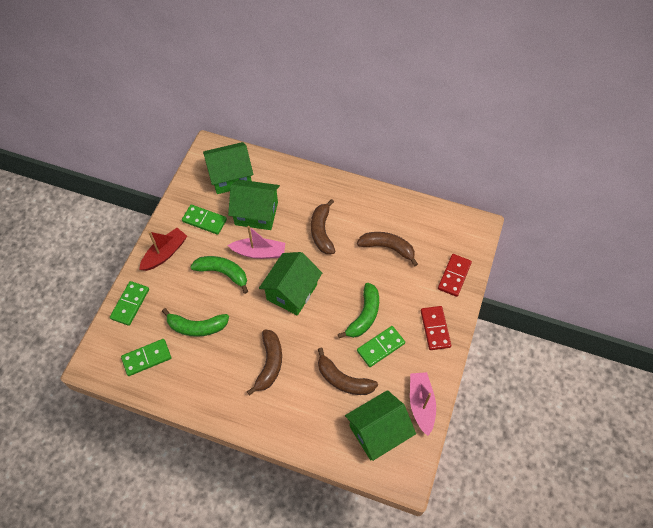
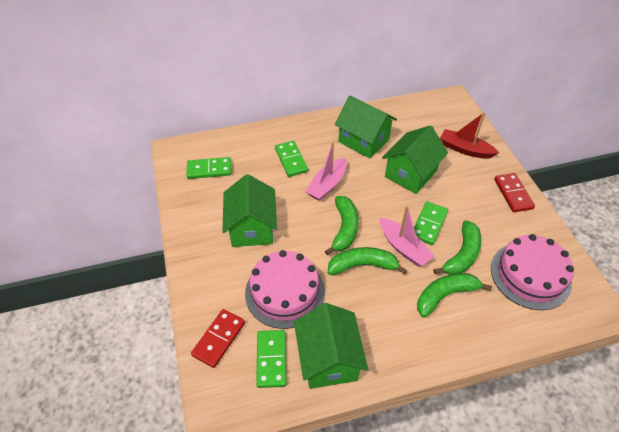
brown banana: 4 -> 0
green banana: 3 -> 4
pink cake: 0 -> 2

